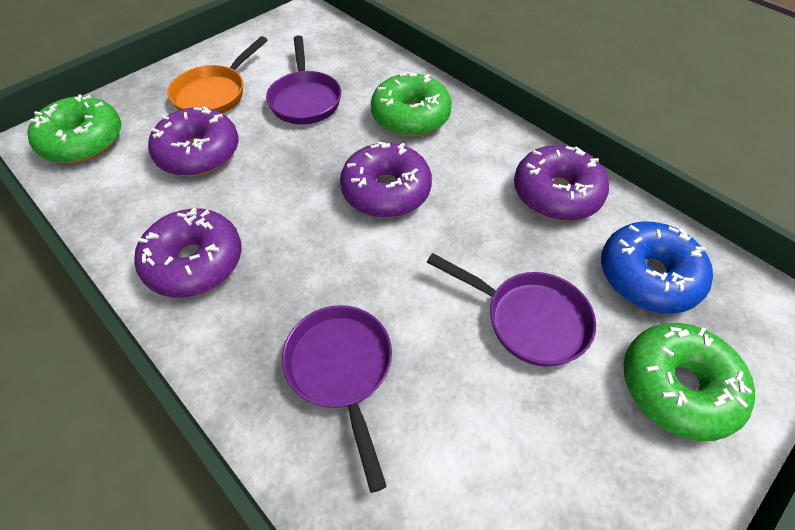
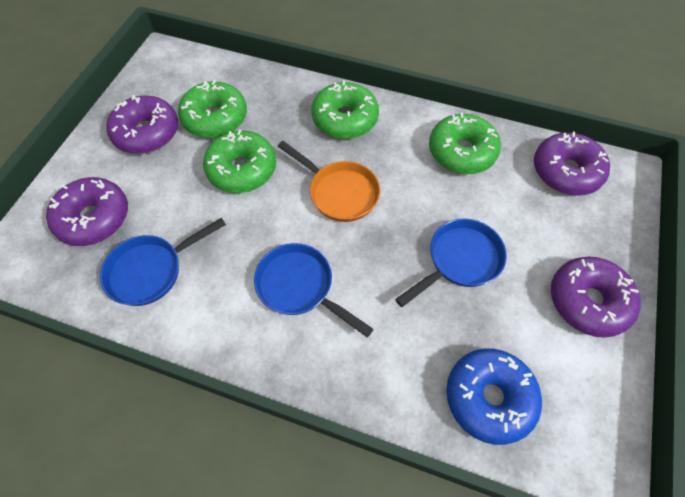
blue pan: 0 -> 3
green donut: 3 -> 4
purple pan: 3 -> 0

